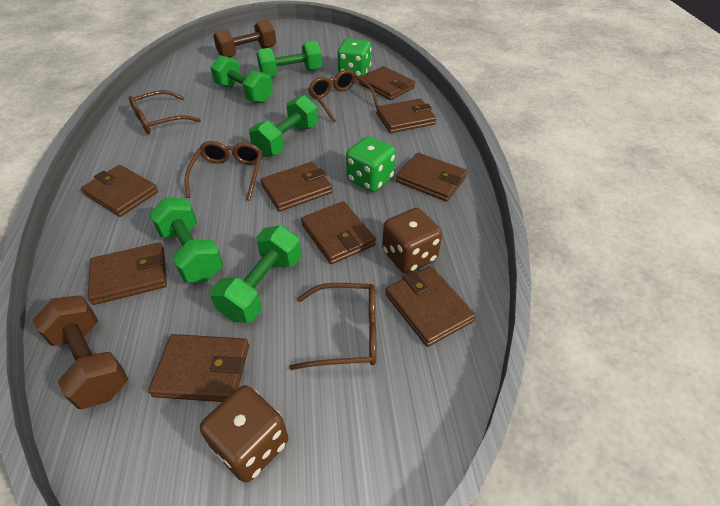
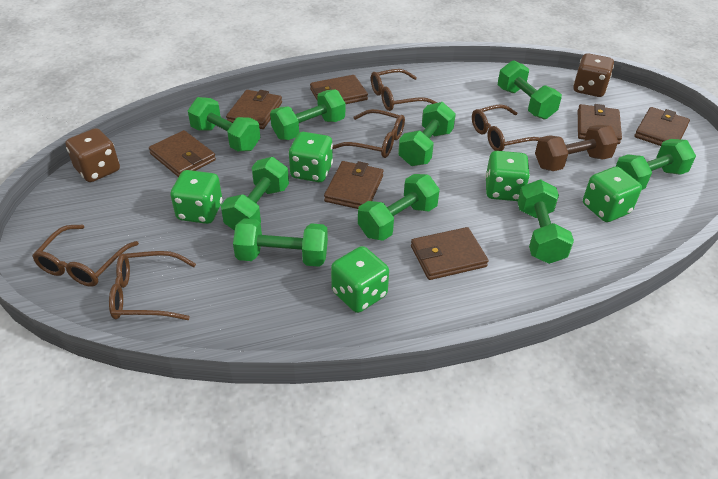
brown dumbbell: 2 -> 1
brown glasses: 4 -> 5
brown wallet: 9 -> 7
green dice: 2 -> 5
green dumbbell: 5 -> 9

